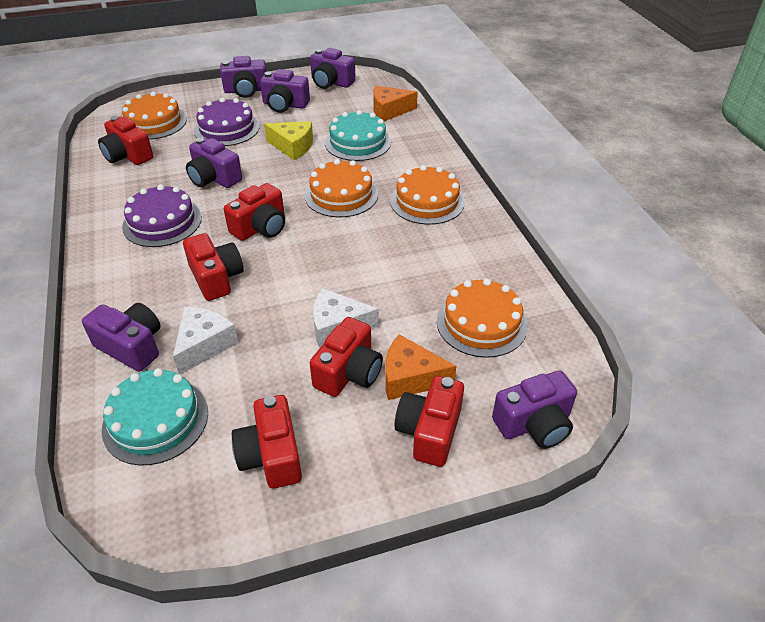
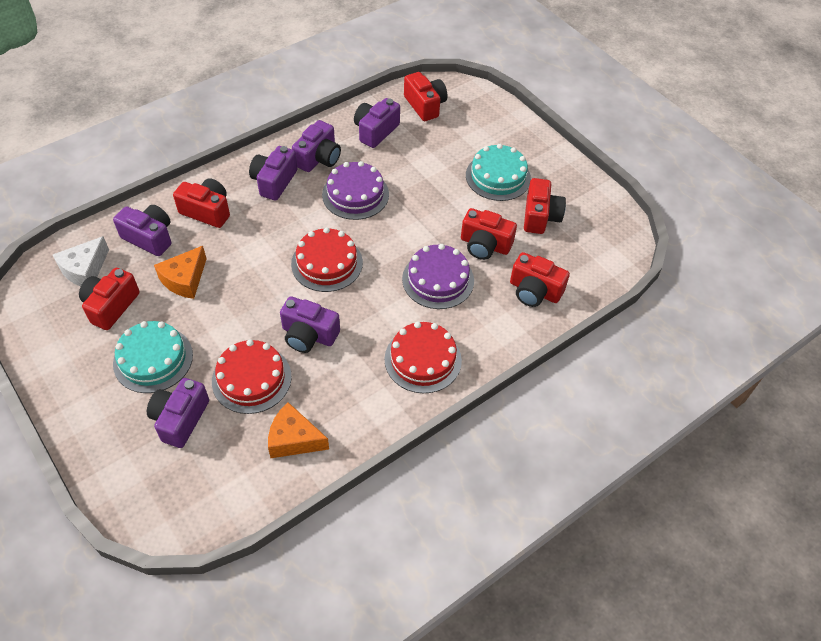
orange cake: 4 -> 0
red cake: 0 -> 3
white cheese: 2 -> 1
yellow cheese: 1 -> 0

